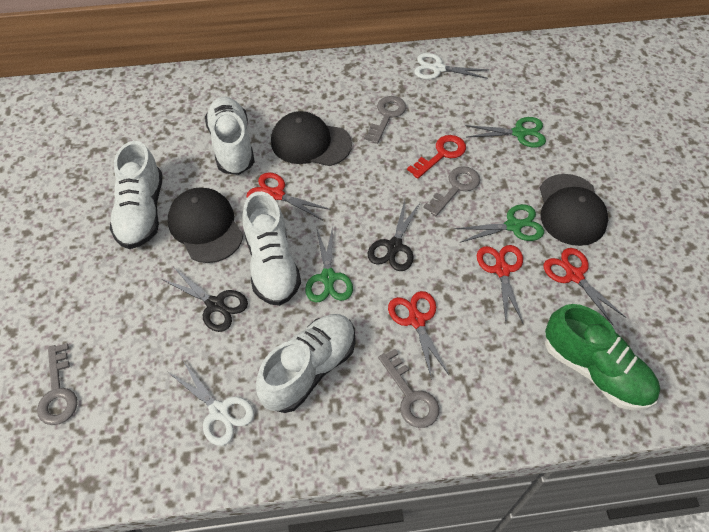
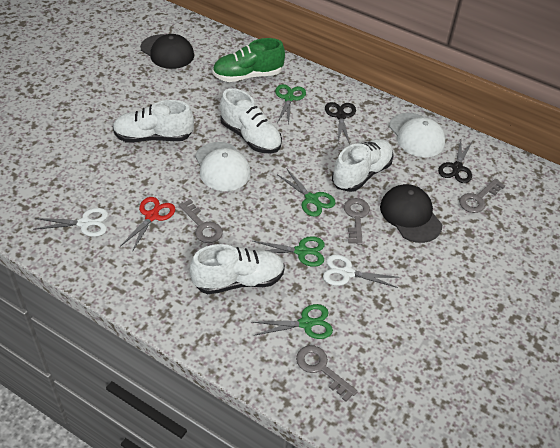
black cap: 3 -> 2
green scissors: 3 -> 4
red key: 1 -> 0
red scissors: 4 -> 1
white cap: 0 -> 2

